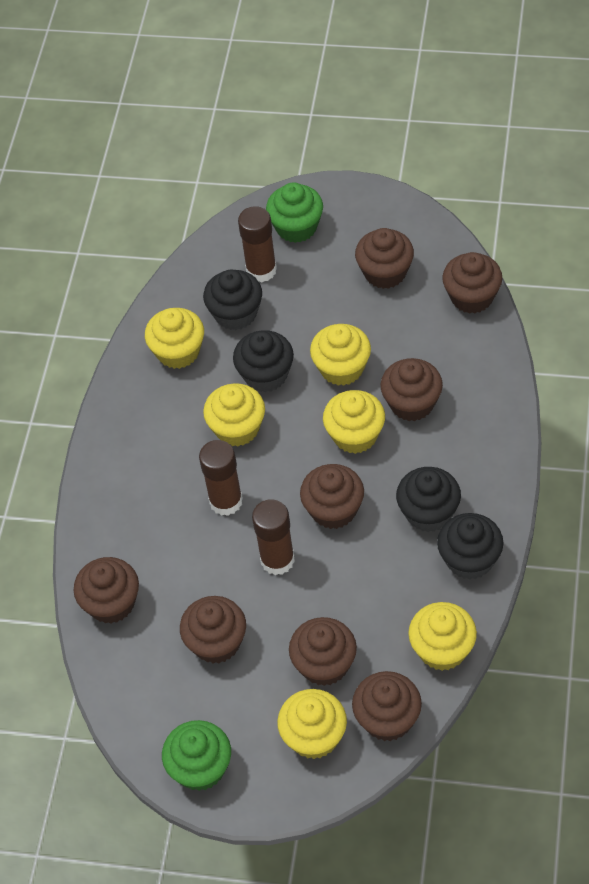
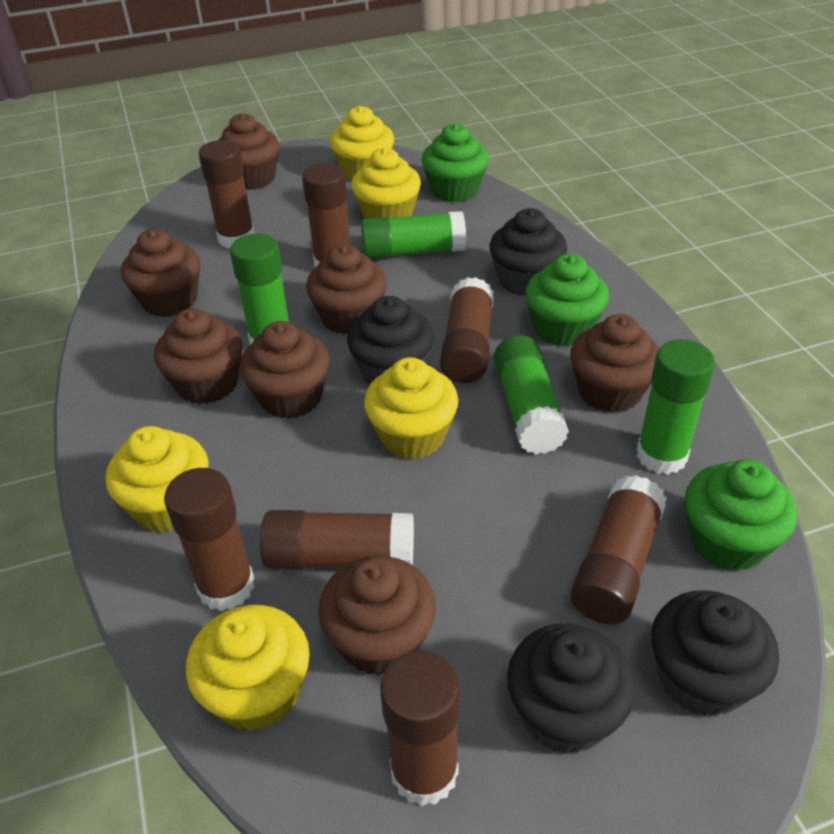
brown cupcake: 8 -> 7
brown glue stick: 3 -> 7
green cupcake: 2 -> 3
green glue stick: 0 -> 4
yellow cupcake: 6 -> 5

